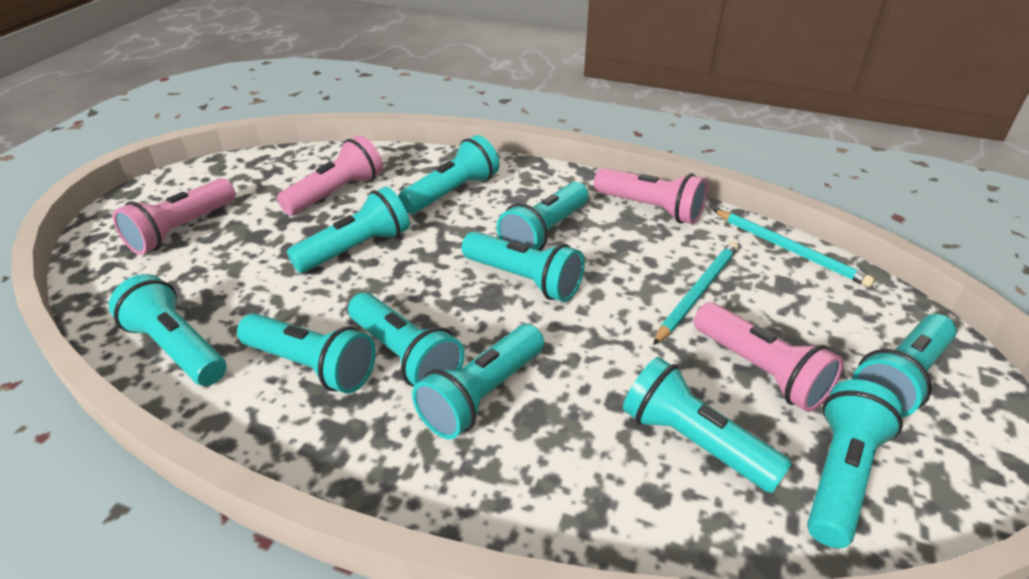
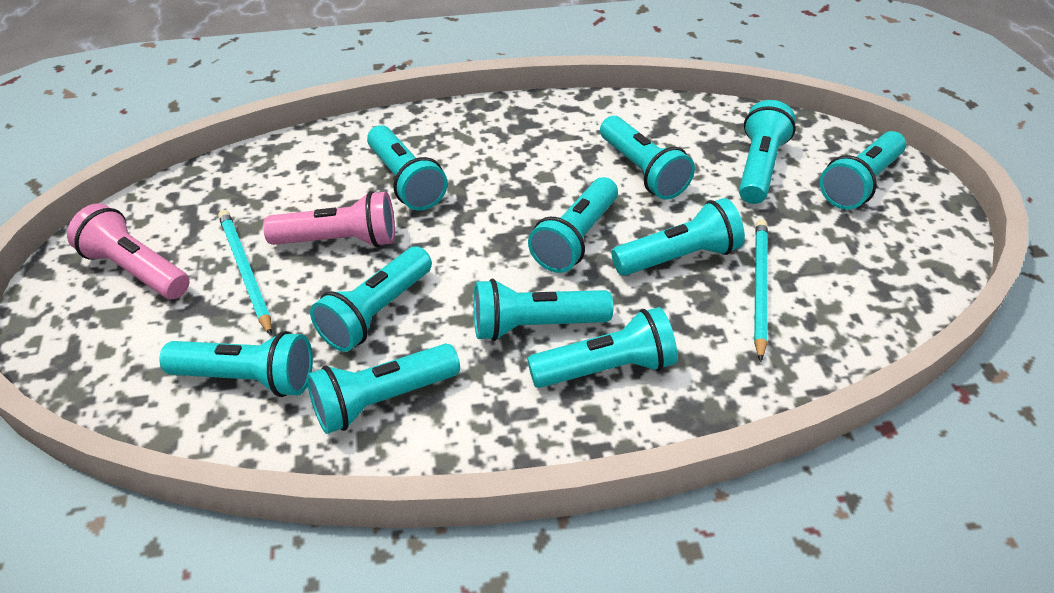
pink flashlight: 4 -> 2

